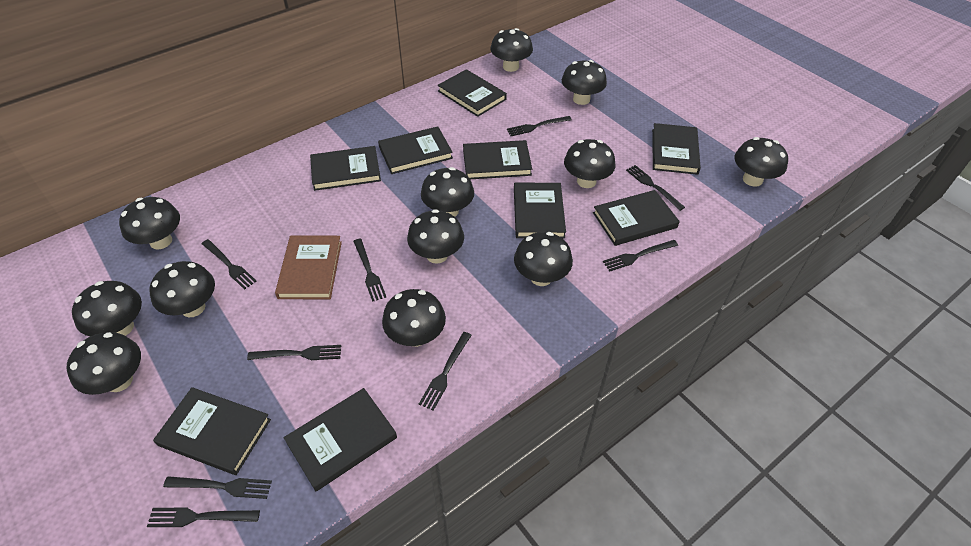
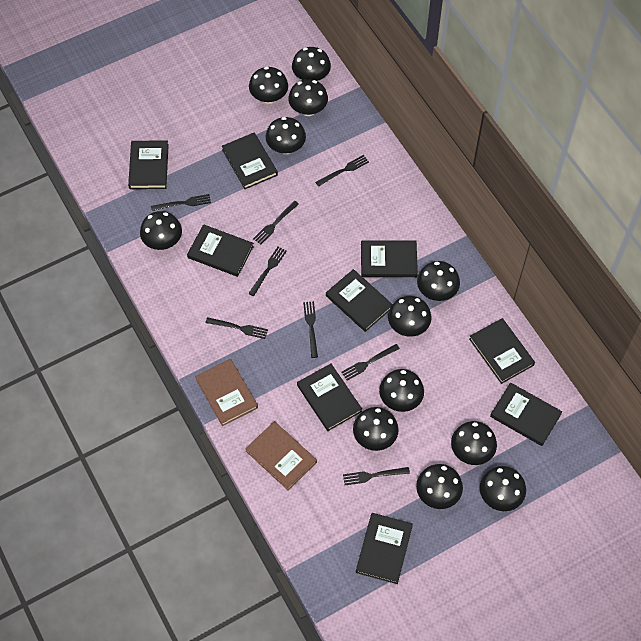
black fork: 9 -> 8
brown book: 1 -> 2

